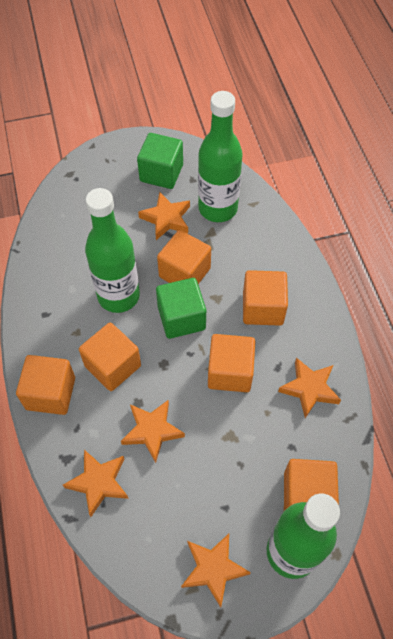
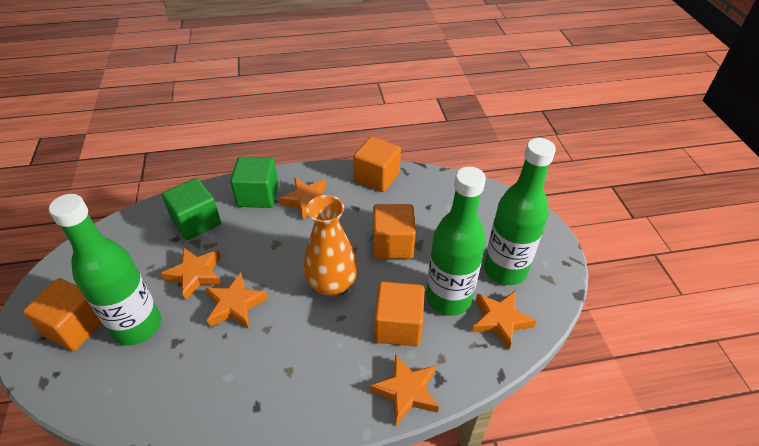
orange cube: 6 -> 4
orange vase: 0 -> 1

